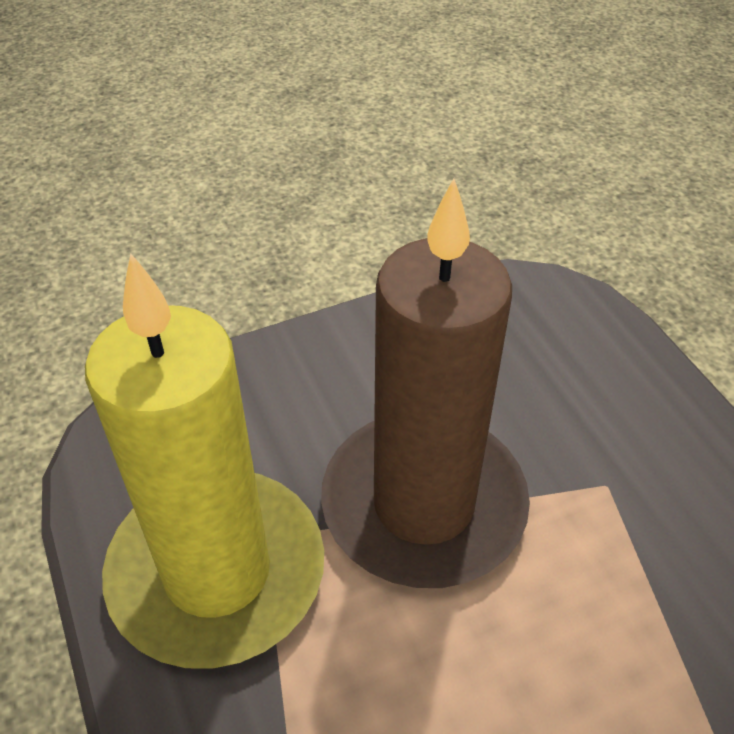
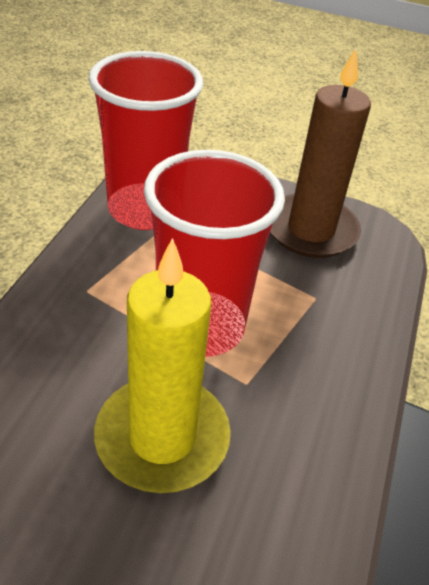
red cup: 0 -> 2

